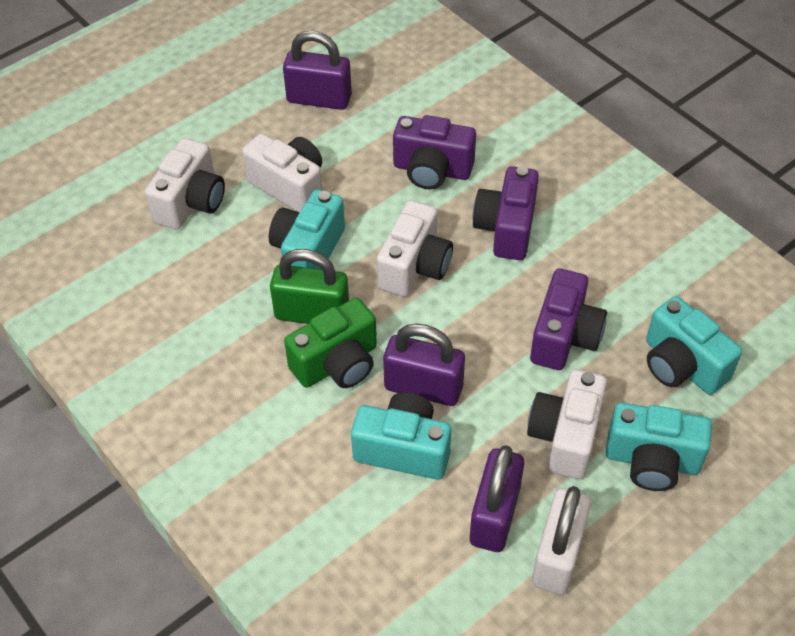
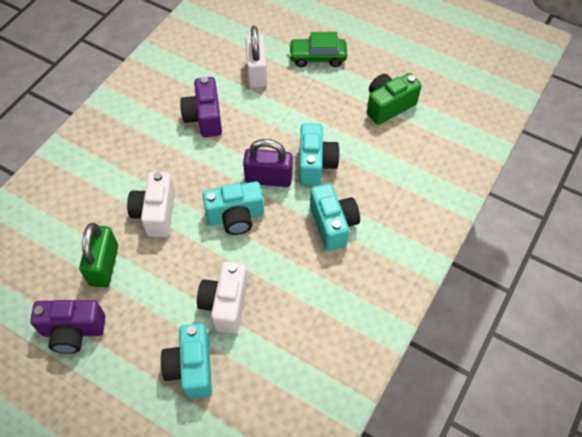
green car: 0 -> 1
purple camera: 3 -> 2
purple padlock: 3 -> 1
white camera: 4 -> 2

